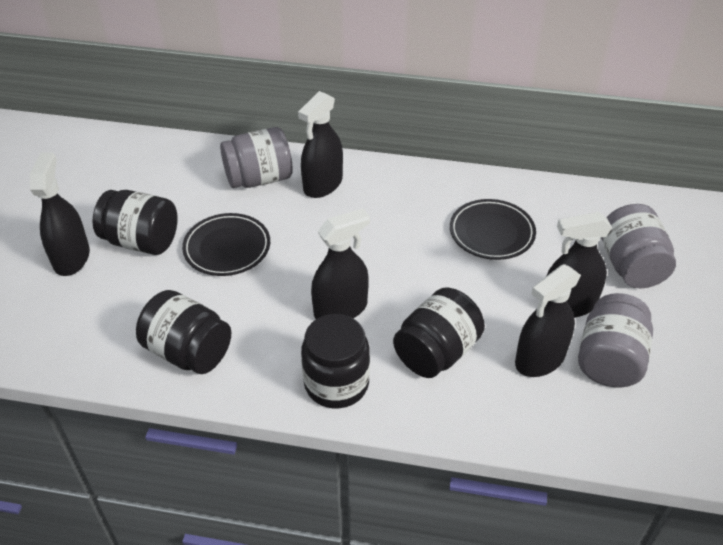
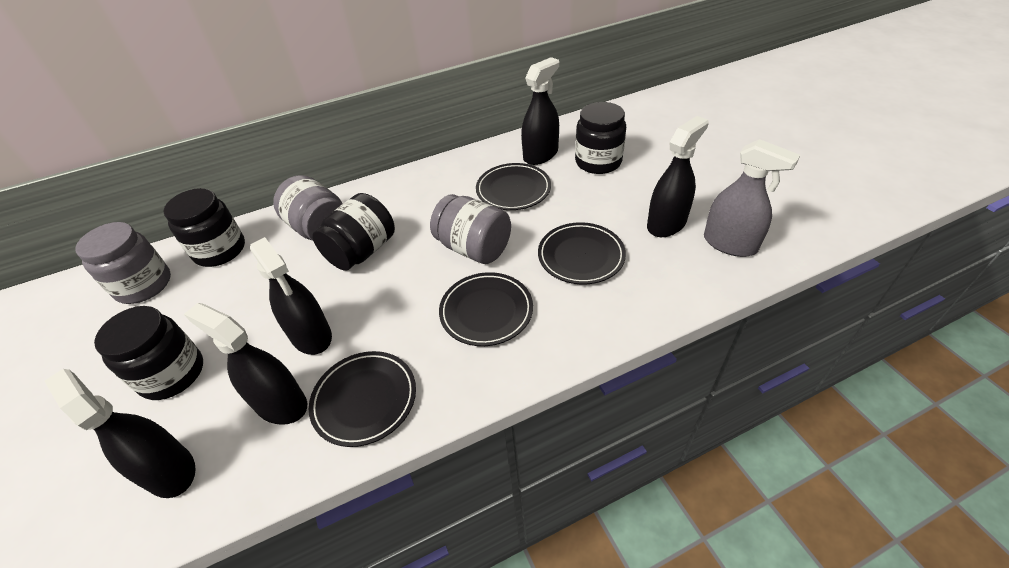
black plate: 2 -> 4
grey spray bottle: 0 -> 1

